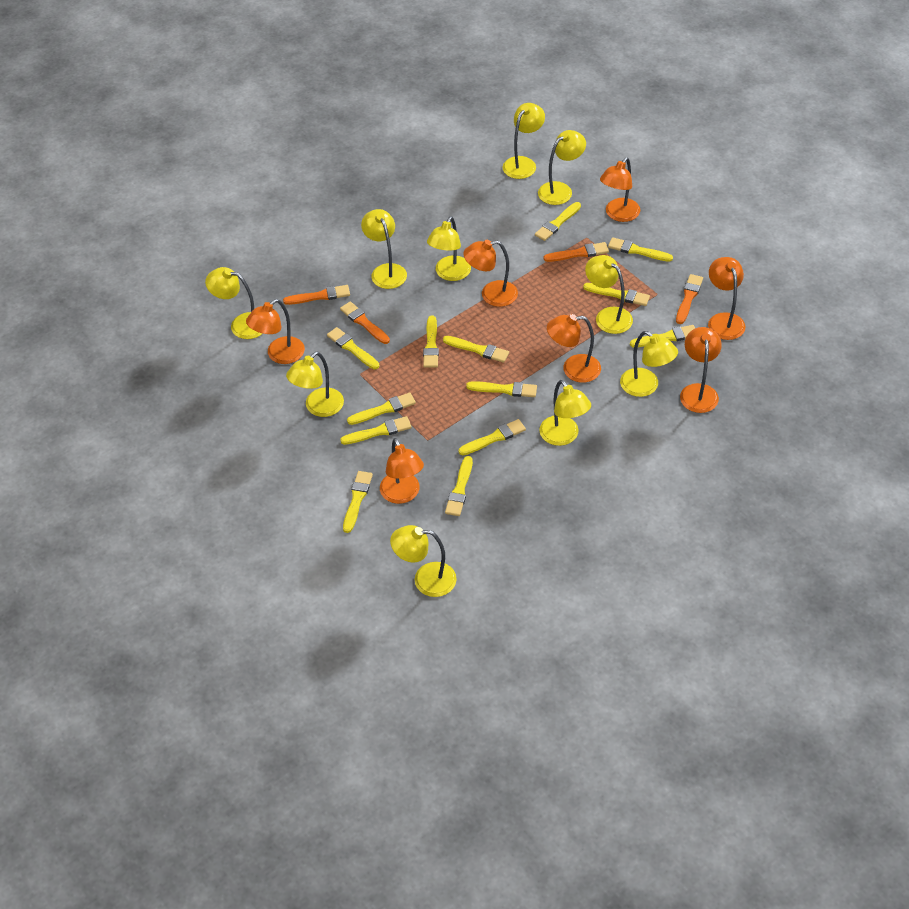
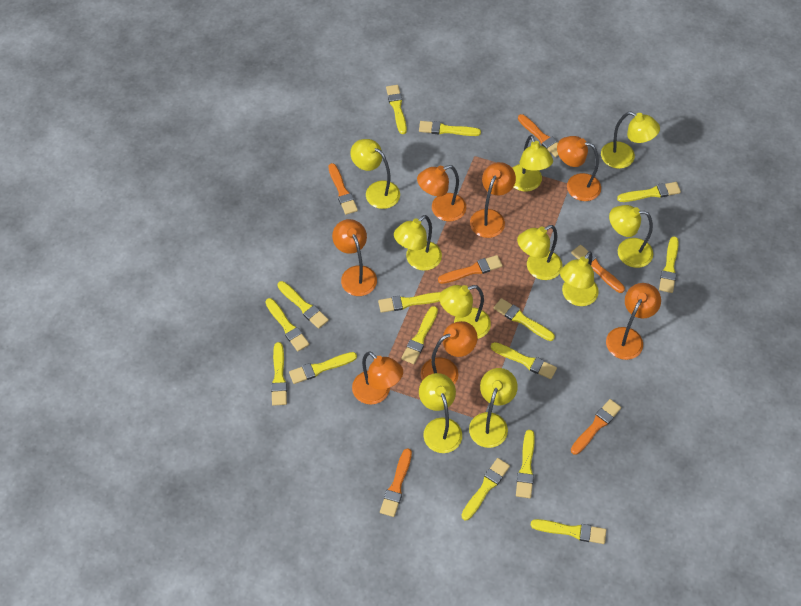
orange brush: 4 -> 6
yellow brush: 13 -> 15

